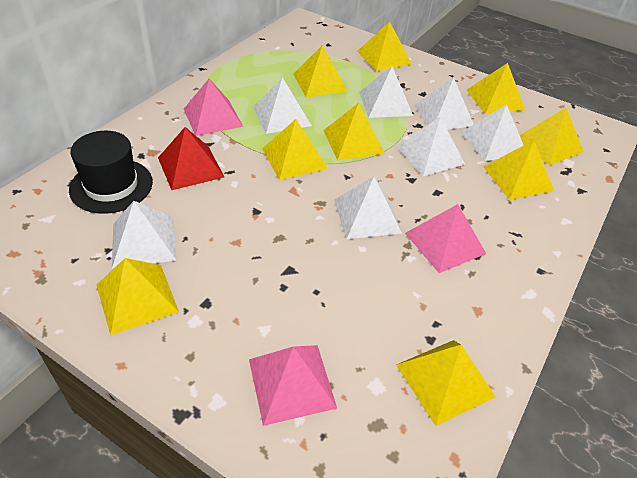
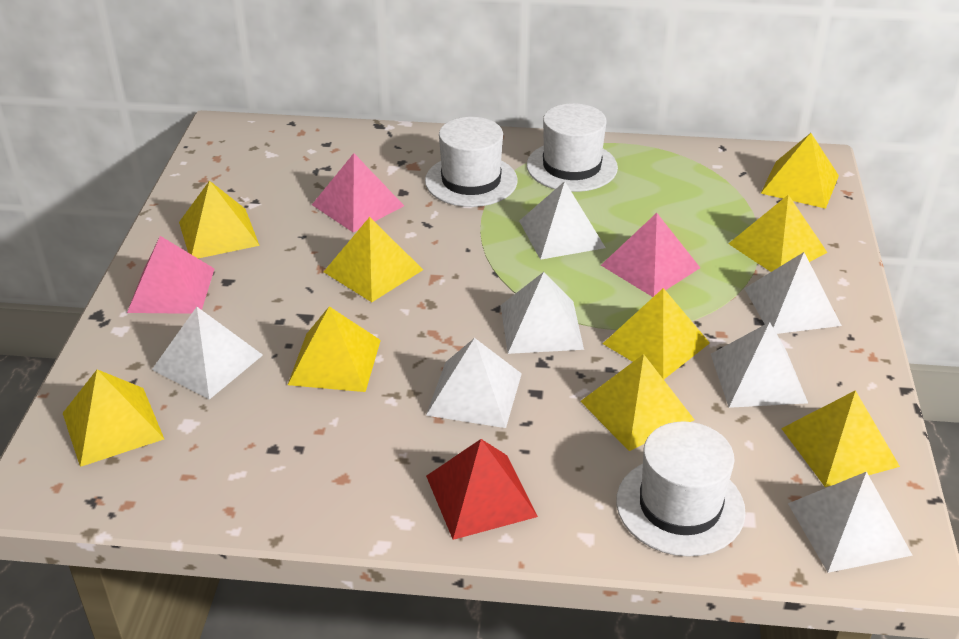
black hat: 1 -> 0
white hat: 0 -> 3

